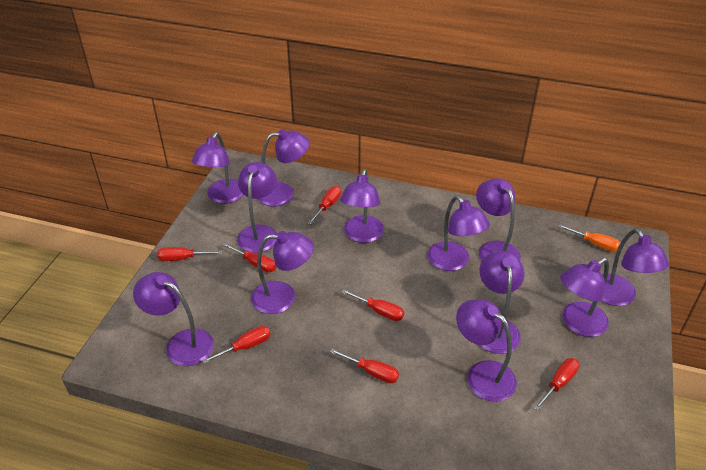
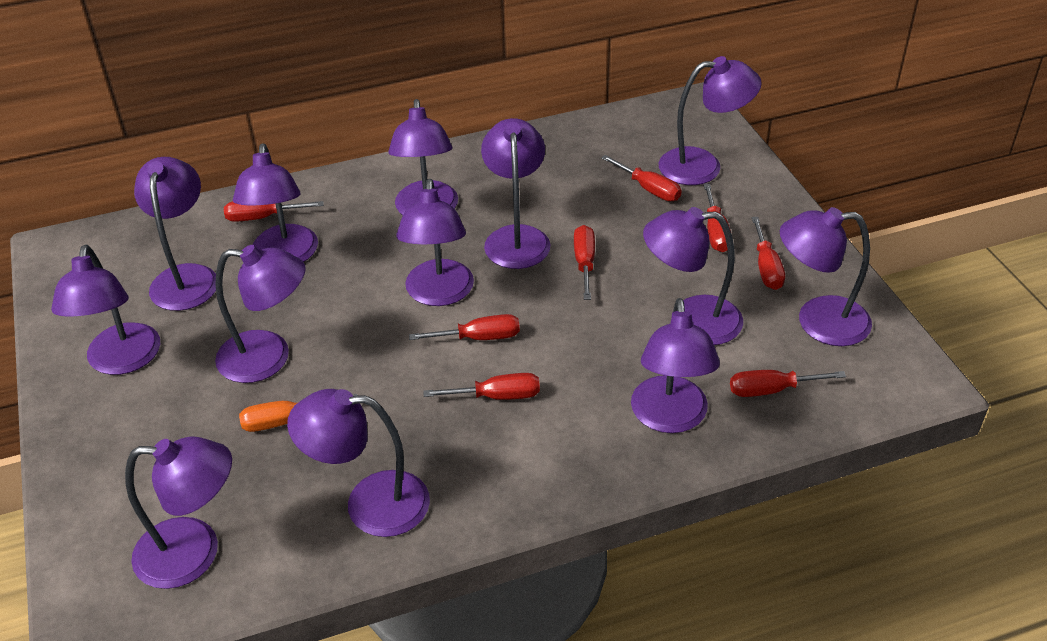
purple lamp: 12 -> 13
red screwdriver: 7 -> 8

